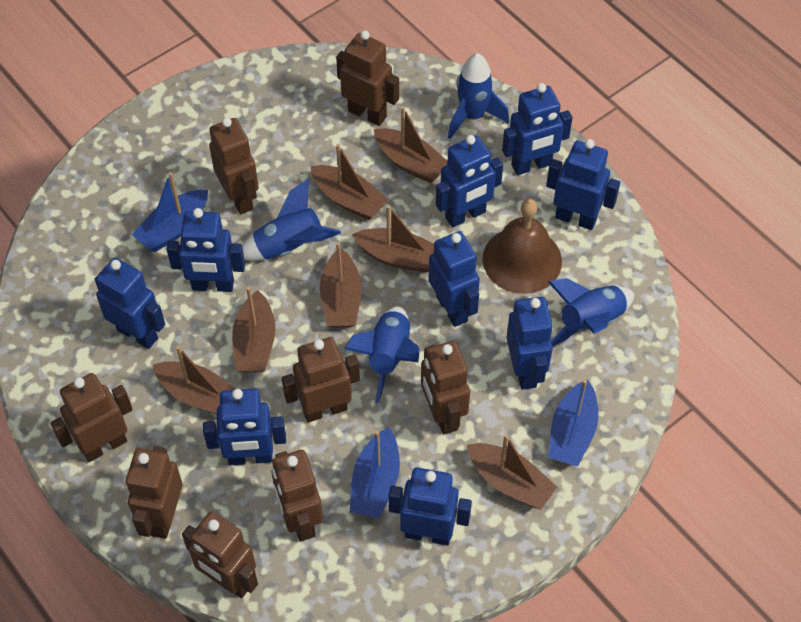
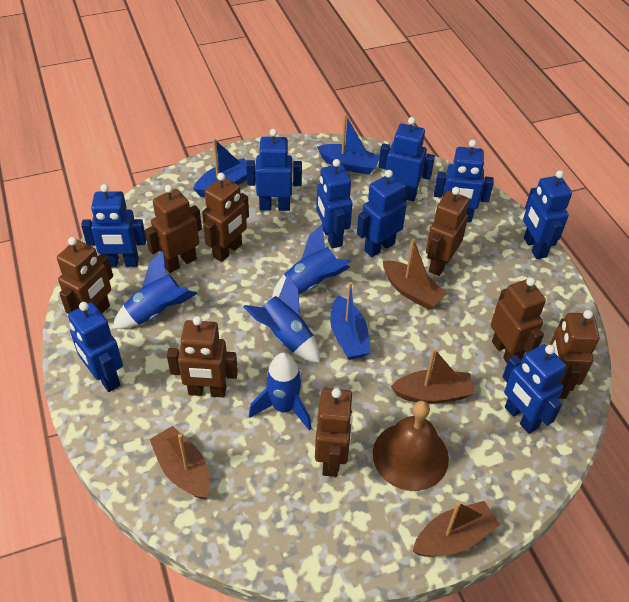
brown boat: 7 -> 4

